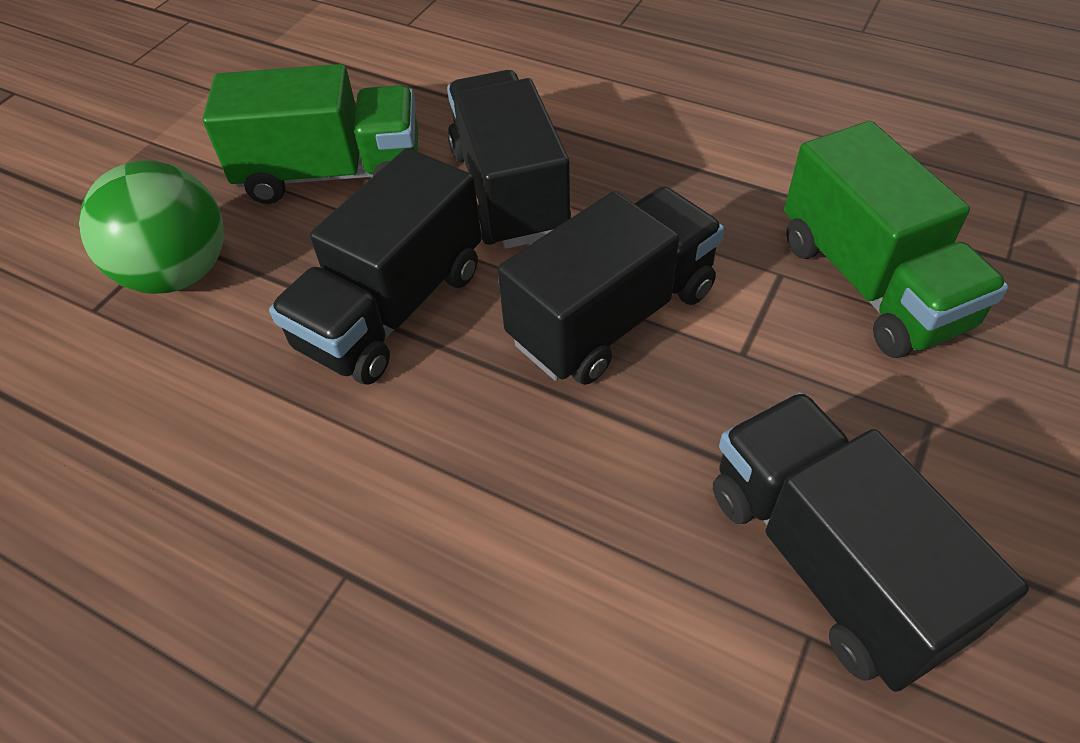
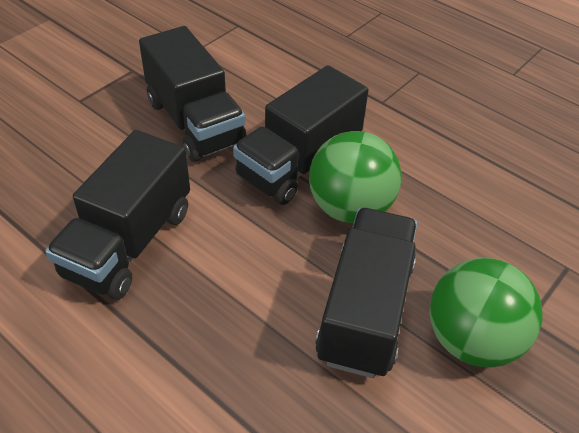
green ball: 1 -> 2
green truck: 2 -> 0

